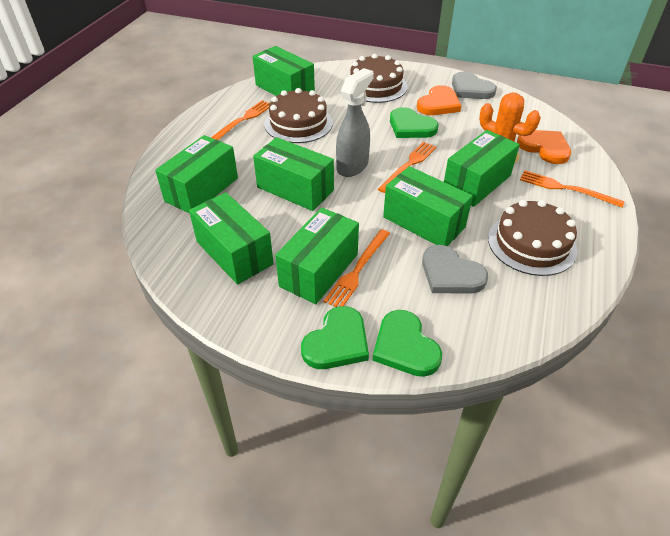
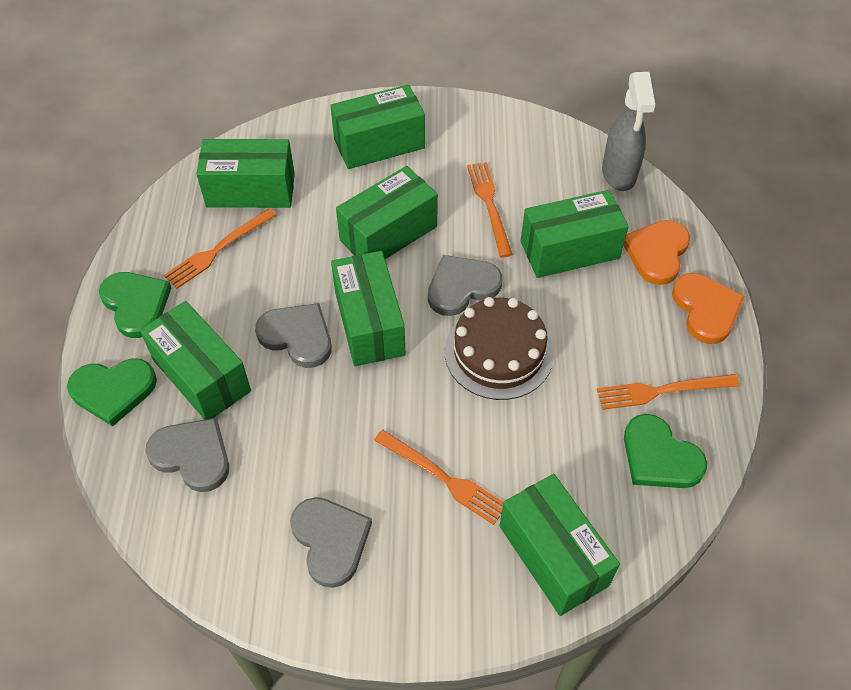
brown cake: 3 -> 1
grey heart: 2 -> 4
orange cactus: 1 -> 0

